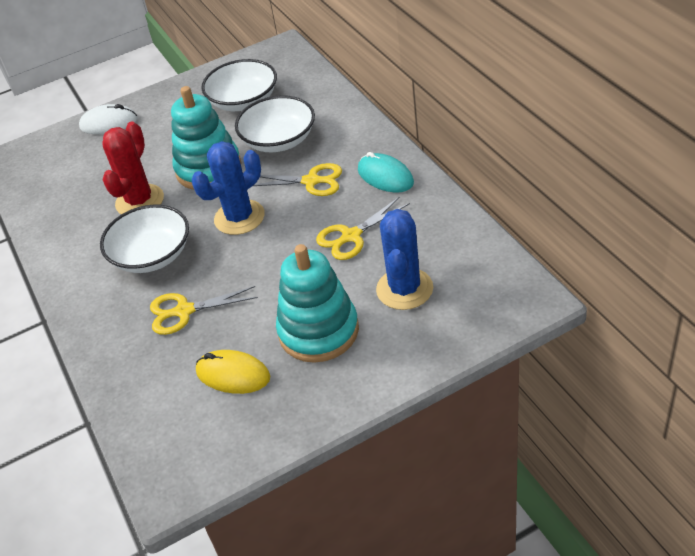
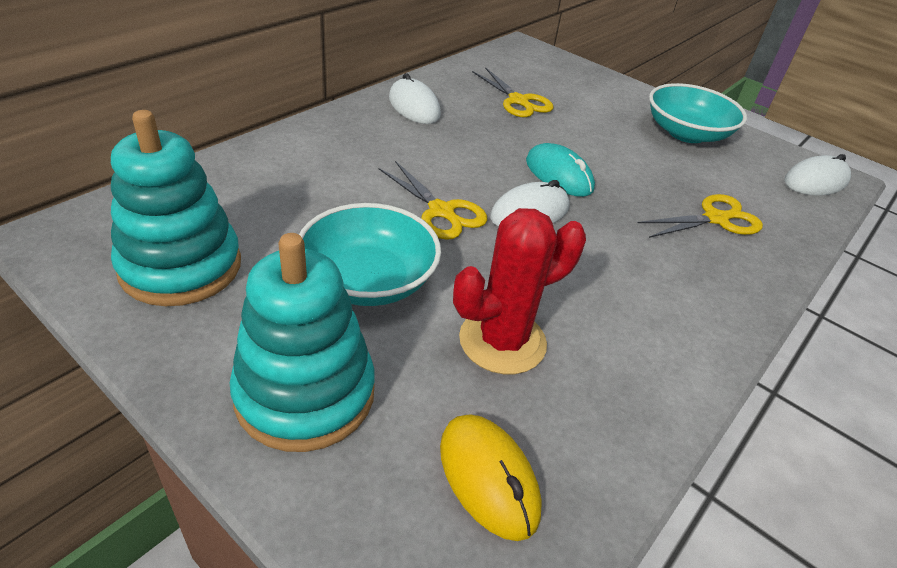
blue cactus: 2 -> 0
turquoise bowl: 0 -> 2
white bowl: 3 -> 0
white mouse: 1 -> 3

